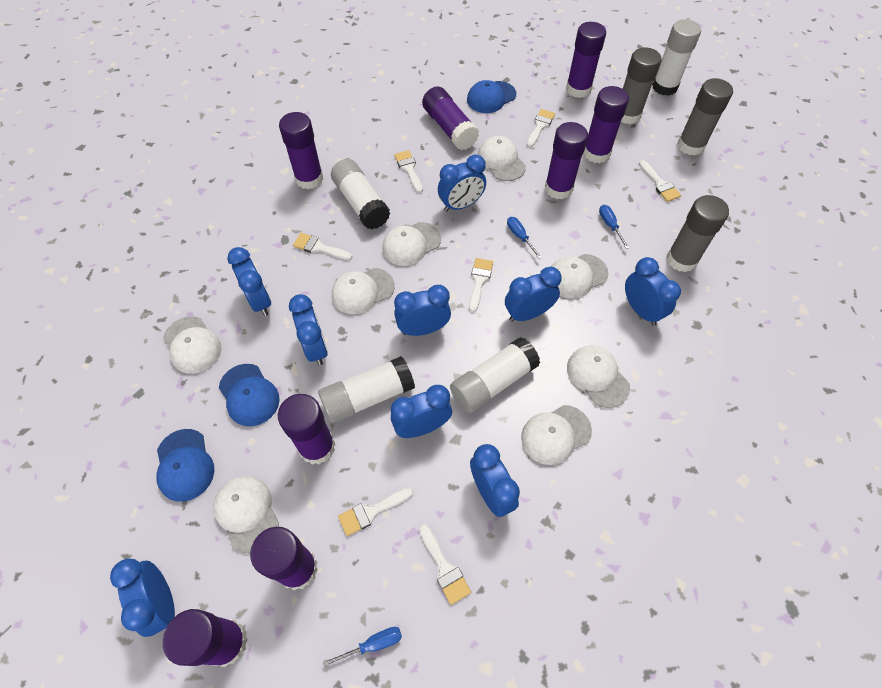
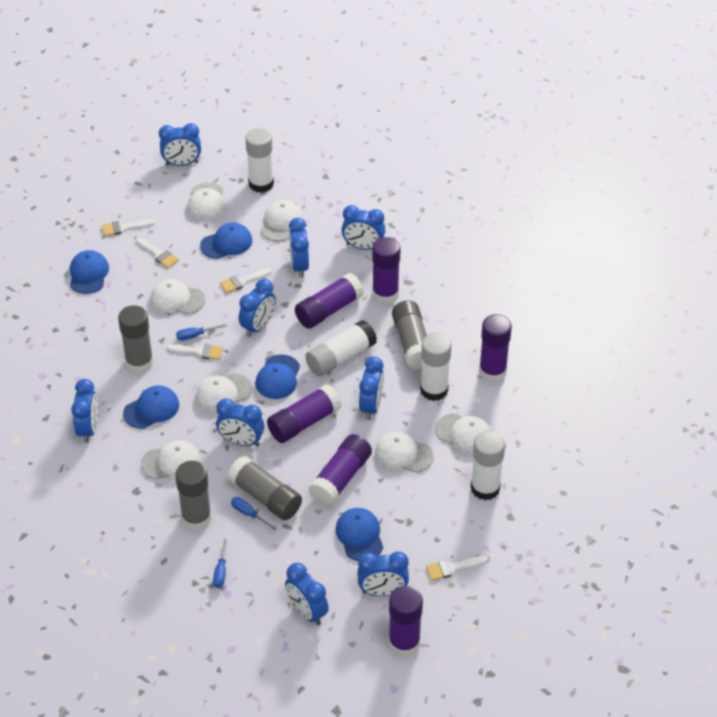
blue cap: 3 -> 5
grey glue stick: 3 -> 4
purple glue stick: 8 -> 6
white brush: 7 -> 5
white cap: 8 -> 7

